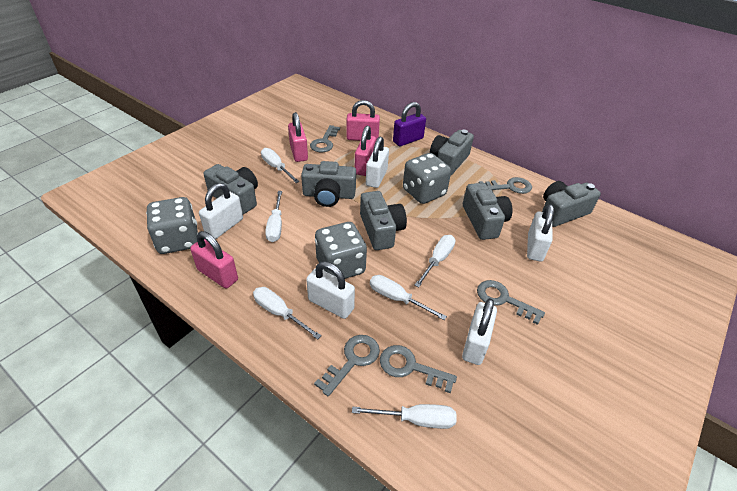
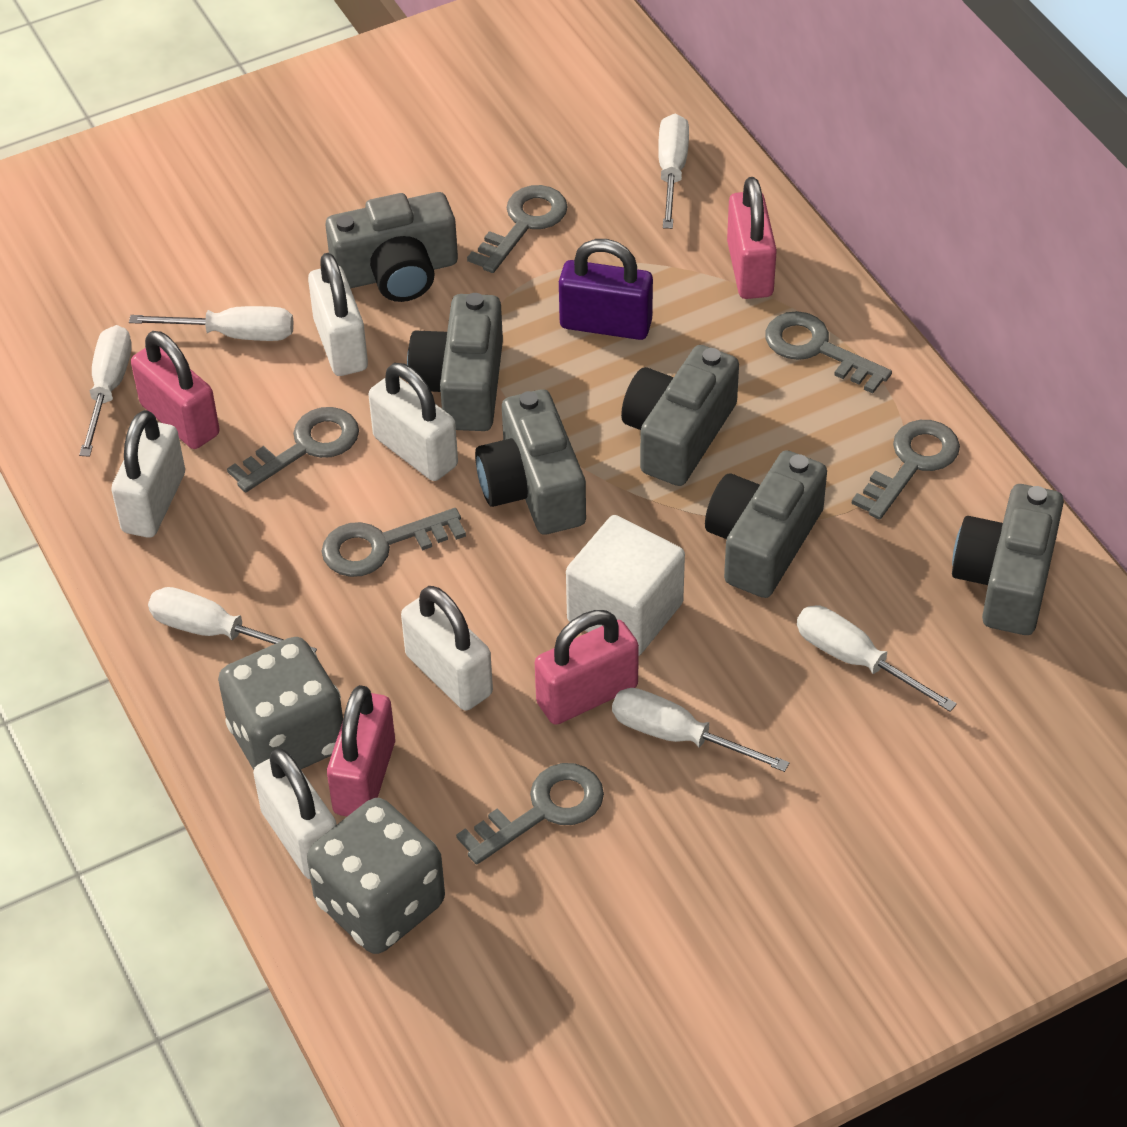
grey dice: 3 -> 2
grey key: 5 -> 6
white cube: 0 -> 1

